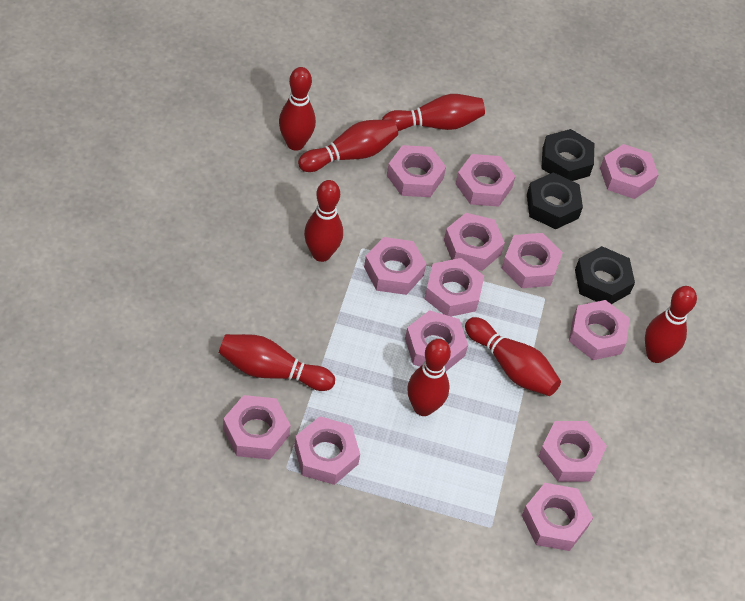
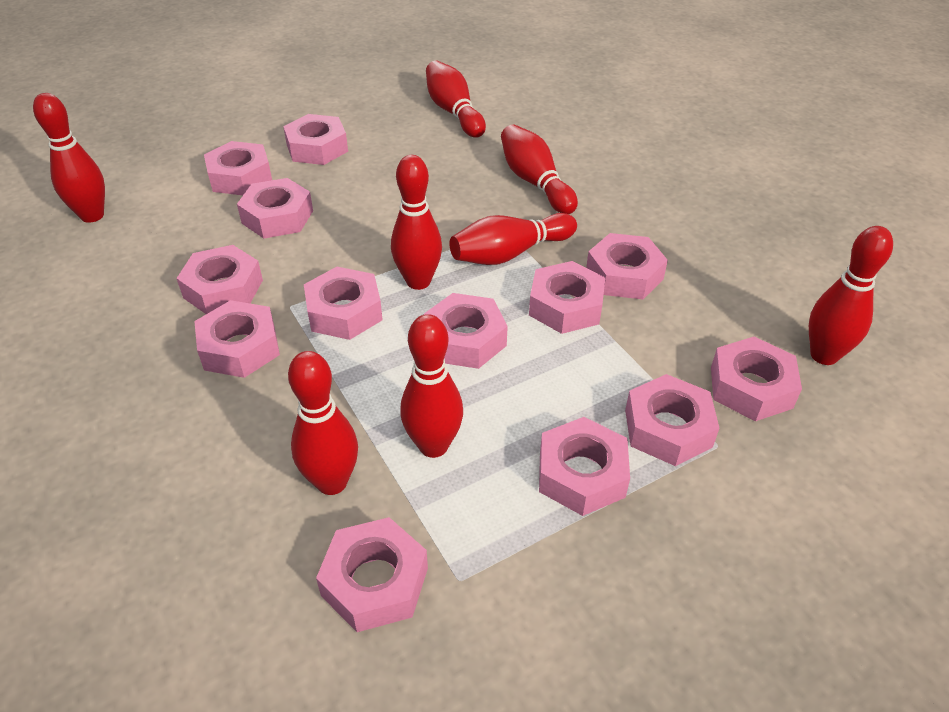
black nut: 3 -> 0

